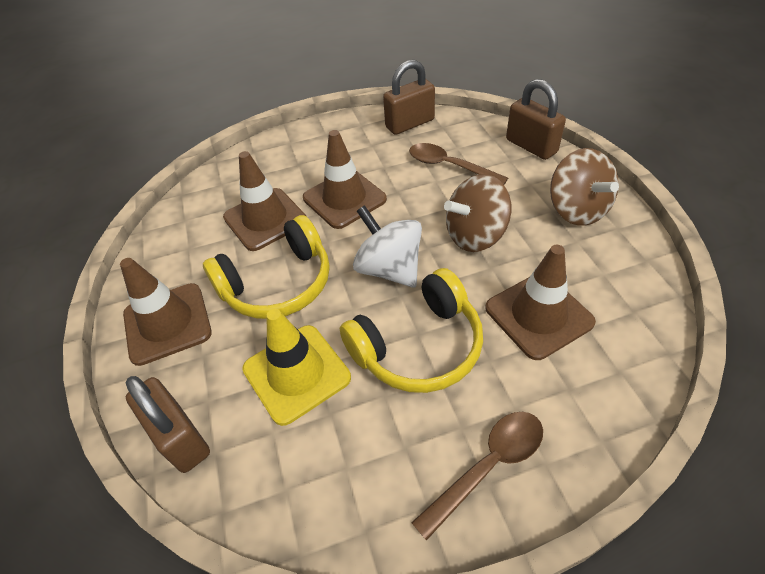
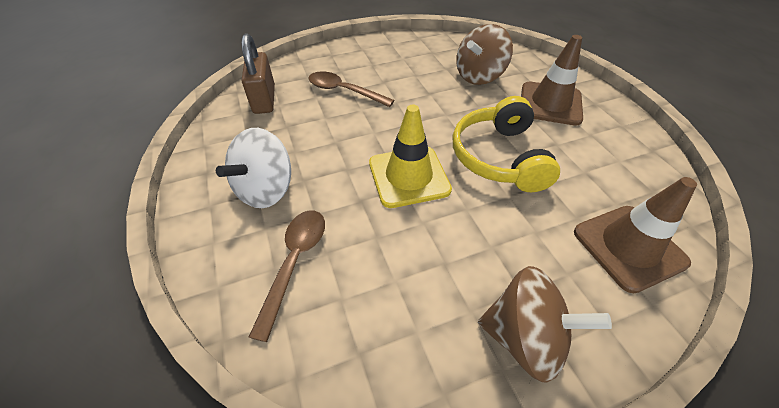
brown padlock: 3 -> 1
brown traffic cone: 4 -> 2
yellow headphones: 2 -> 1

